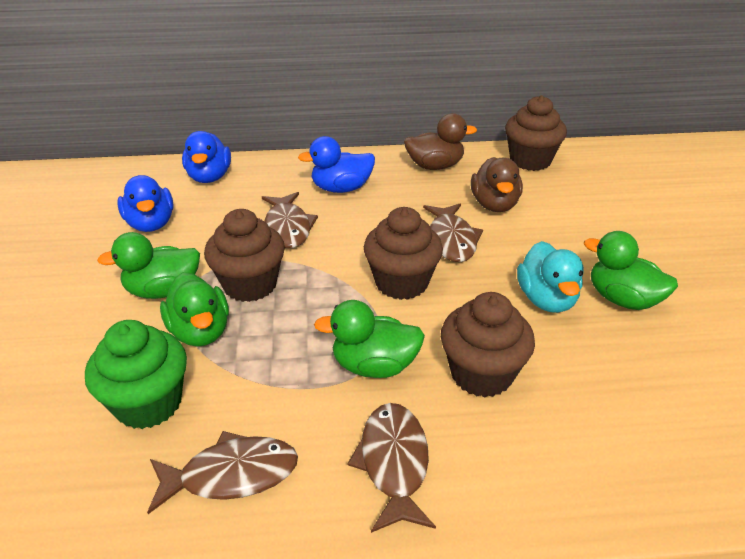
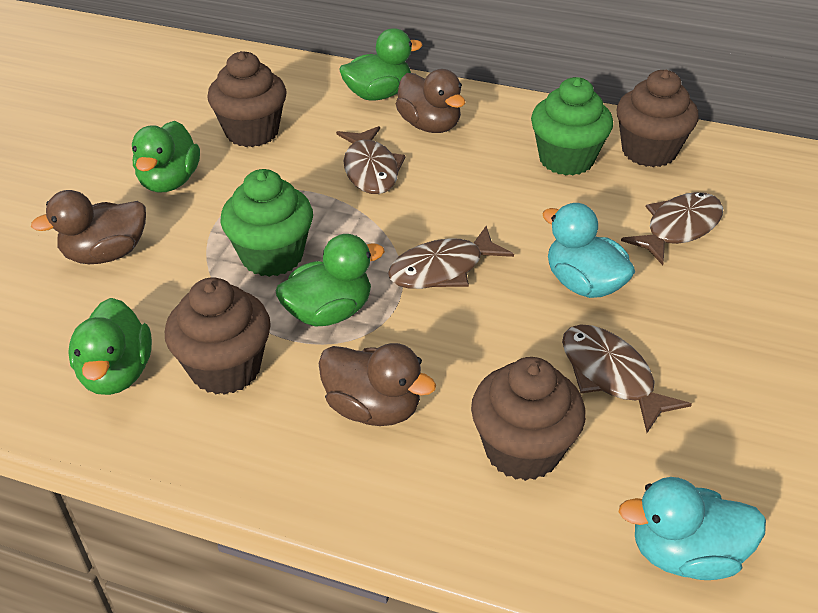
blue duck: 3 -> 0
brown duck: 2 -> 3
green cupcake: 1 -> 2
turquoise duck: 1 -> 2

